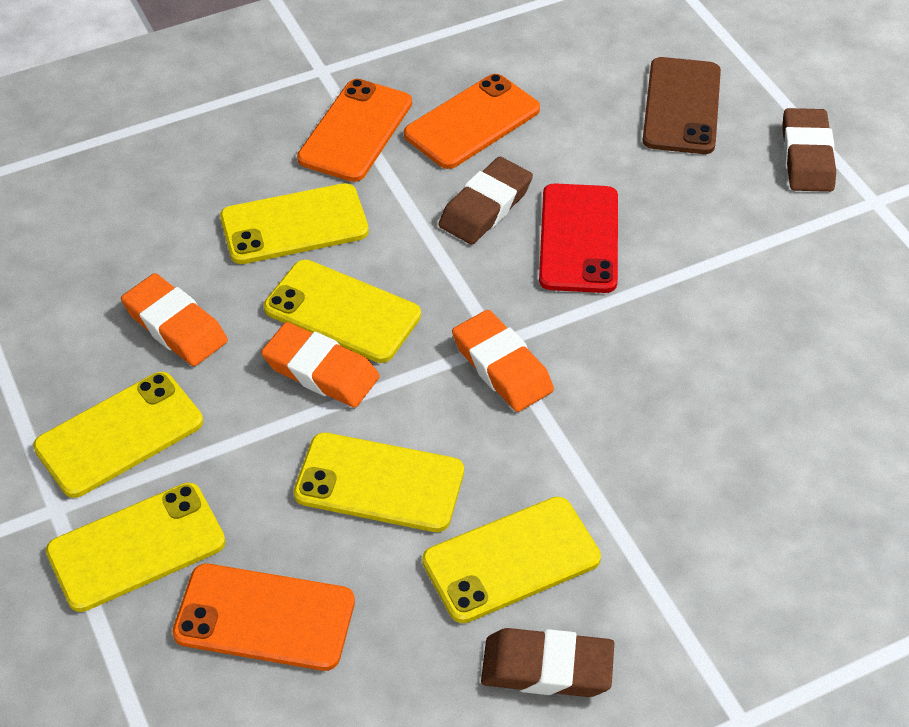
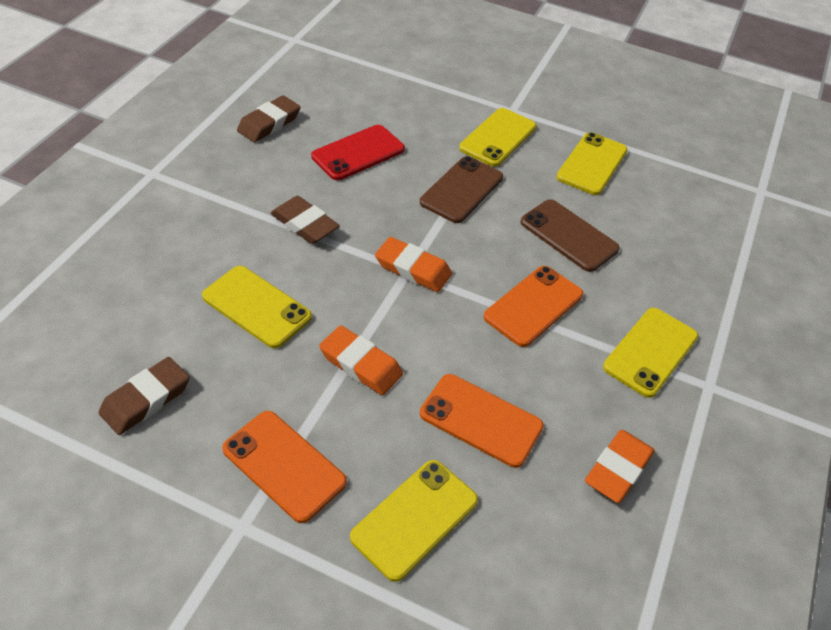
brown phone: 1 -> 2
yellow phone: 6 -> 5

